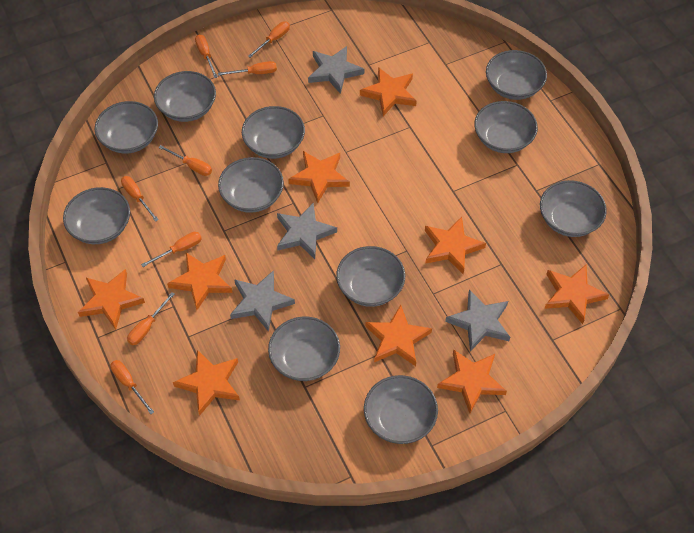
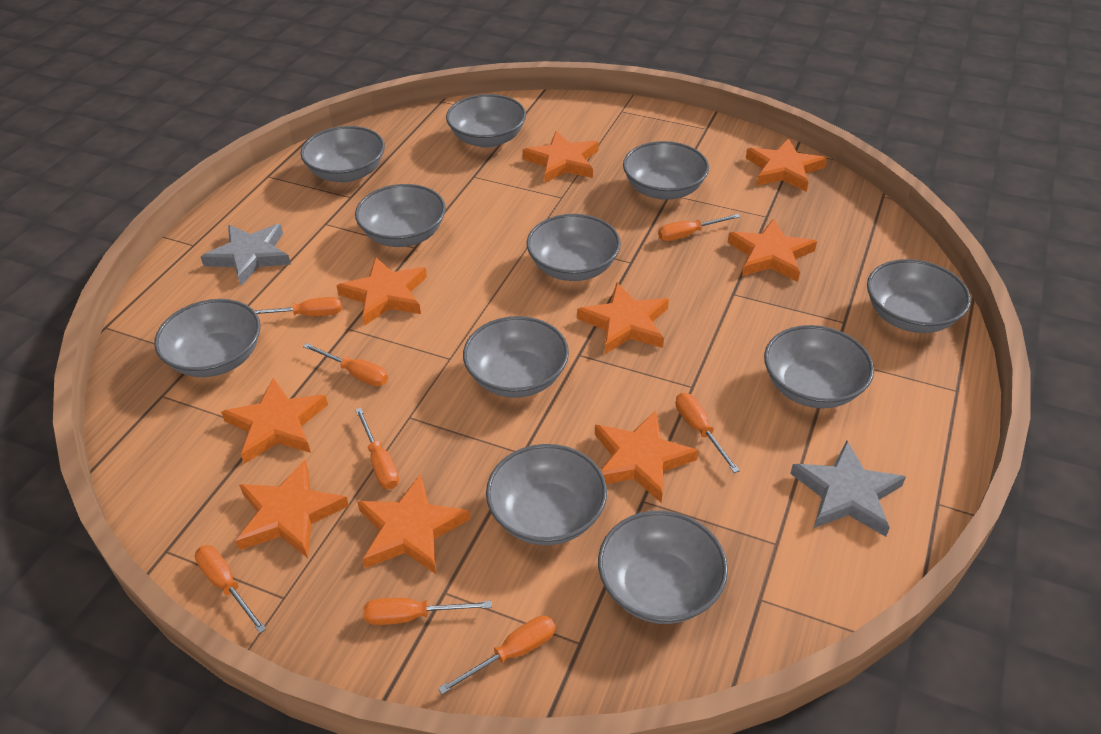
grey star: 4 -> 2

